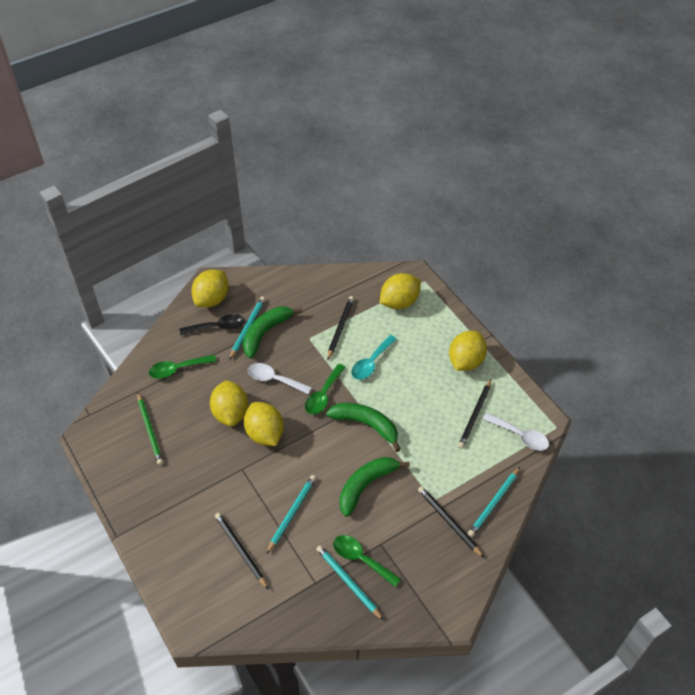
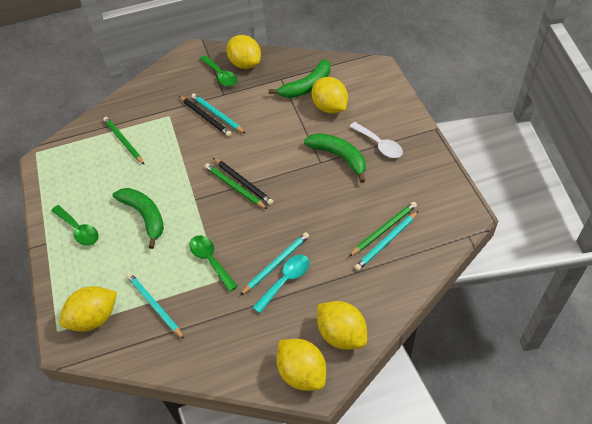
black pencil: 4 -> 2
black spoon: 1 -> 0
green pencil: 1 -> 3
white spoon: 2 -> 1

